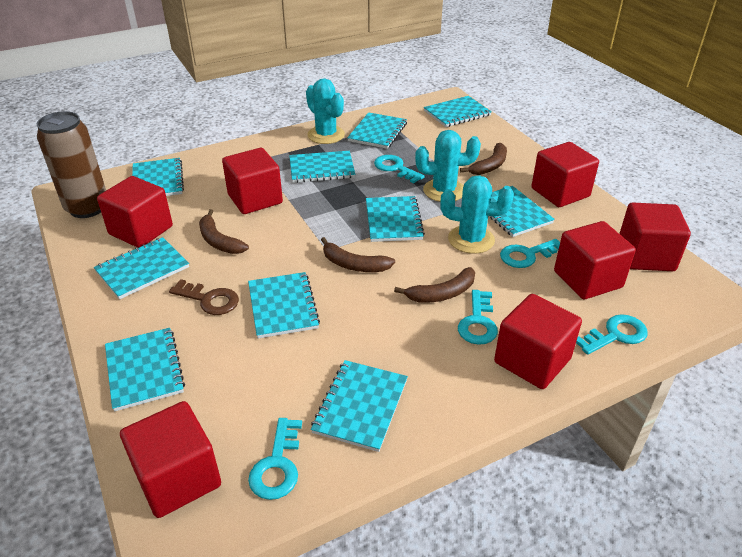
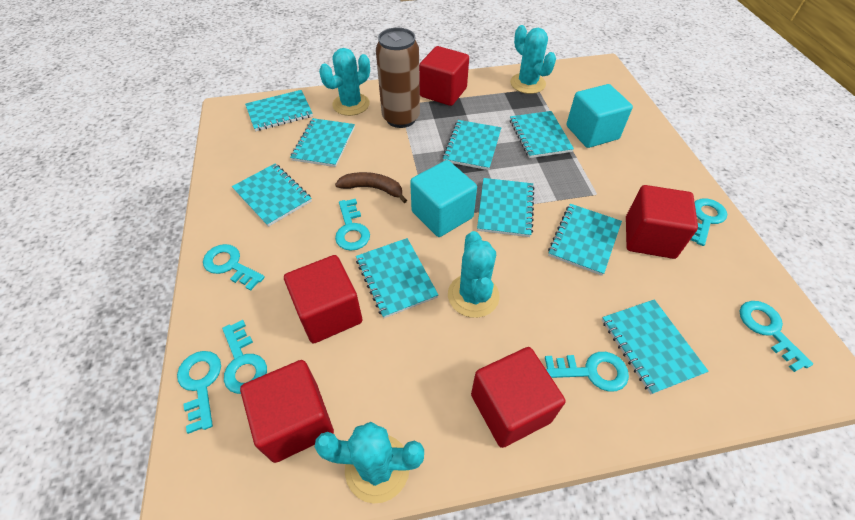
brown banana: 4 -> 1
brown key: 1 -> 0
red cube: 7 -> 5
turquoise cactus: 3 -> 4
turquoise cube: 0 -> 2
turquoise key: 5 -> 7
turquoise notebook: 10 -> 9

